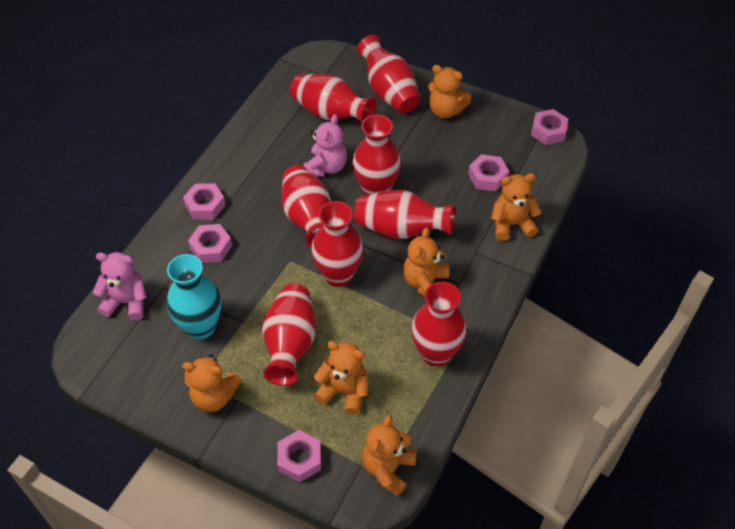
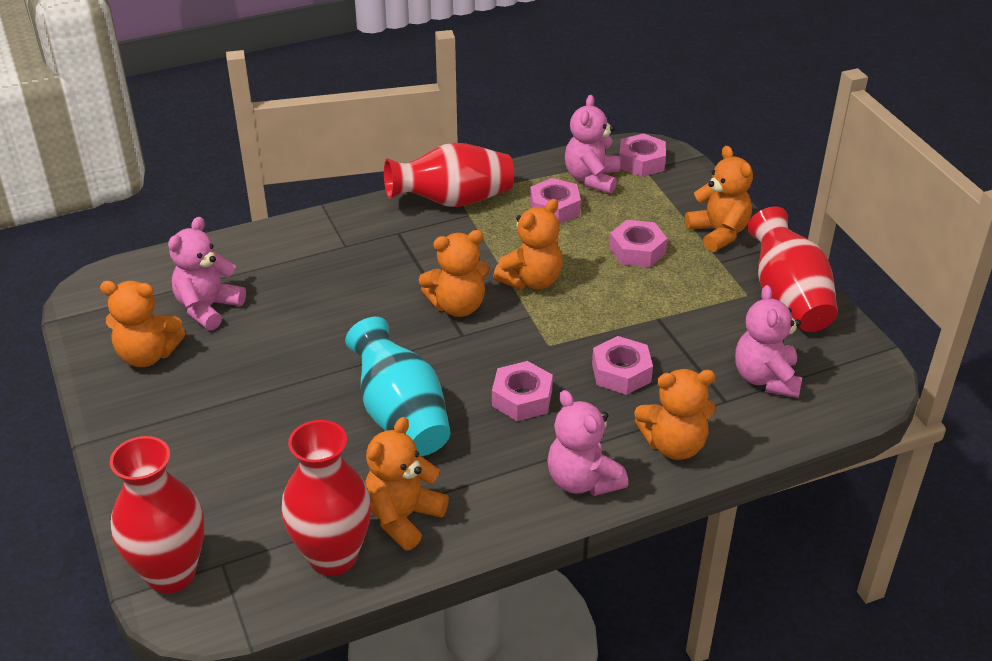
pink teddy bear: 2 -> 4
red vase: 8 -> 4

